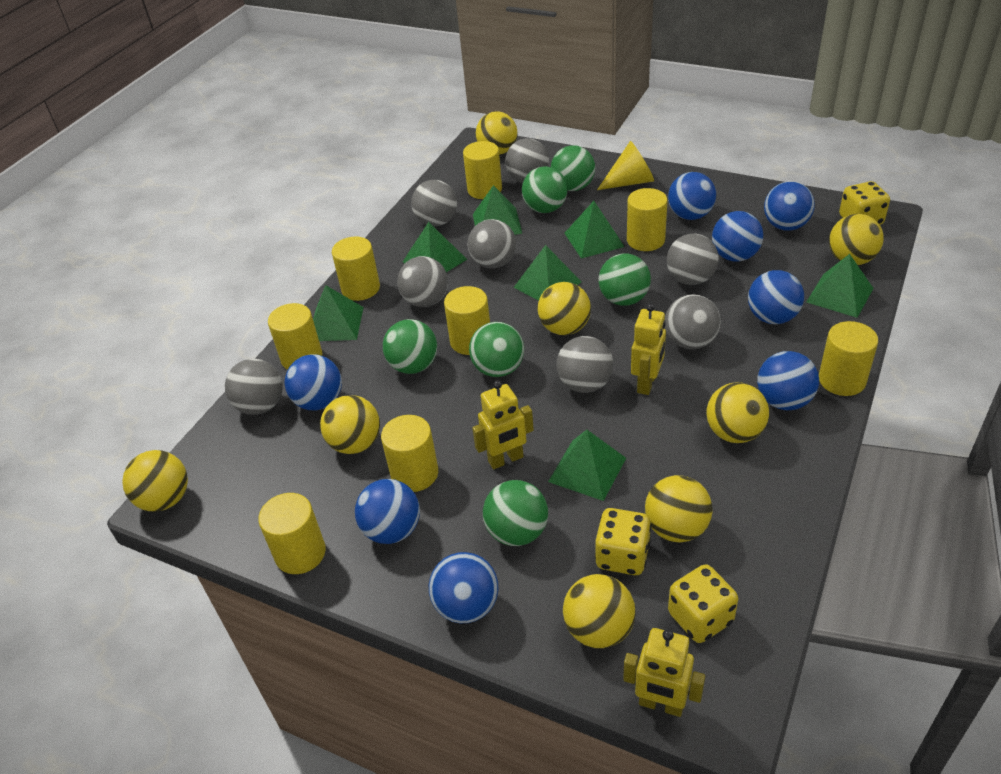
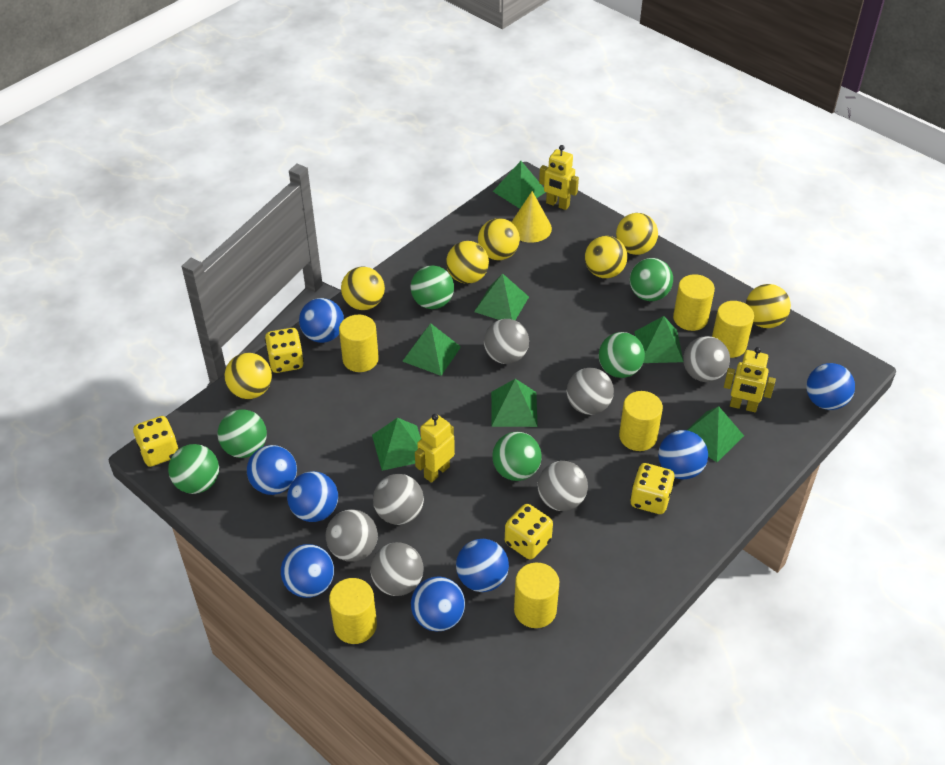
grey ball: 8 -> 7
yellow ball: 8 -> 7
yellow cylinder: 8 -> 6
yellow dice: 3 -> 4

